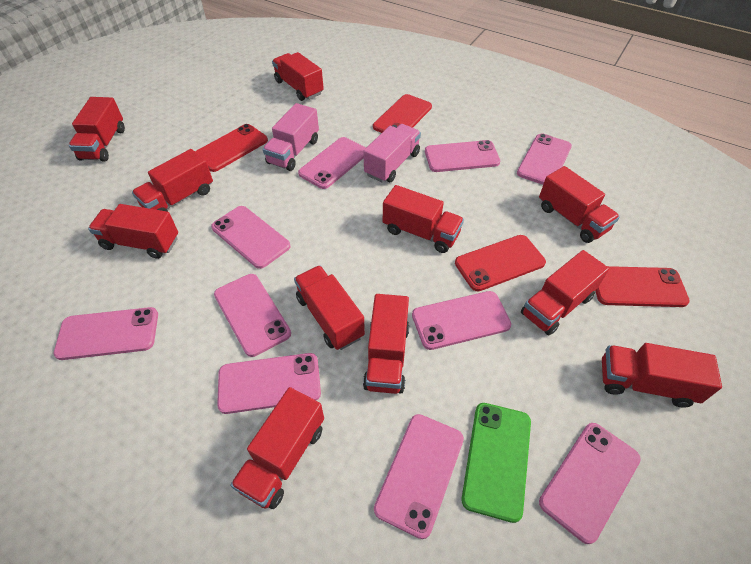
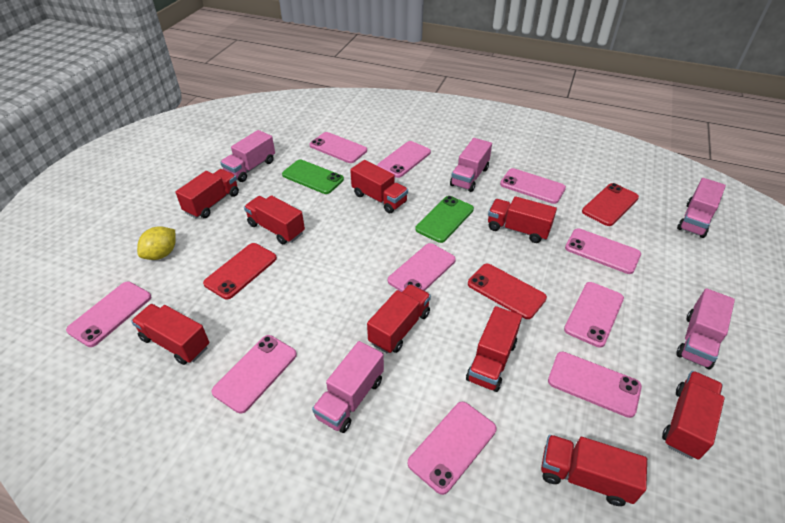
green phone: 1 -> 2
pink truck: 2 -> 5
red phone: 4 -> 3
red truck: 11 -> 9
yellow lemon: 0 -> 1

